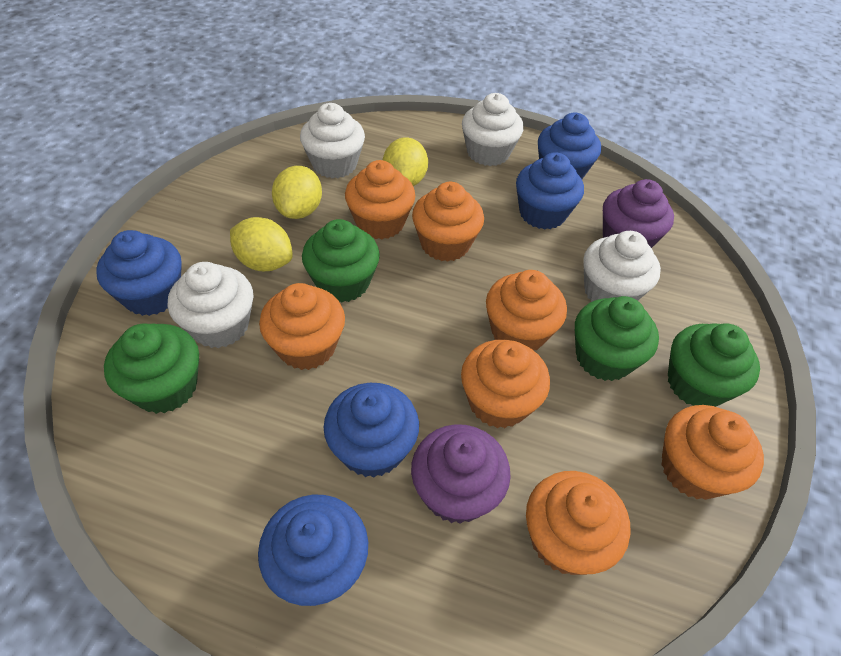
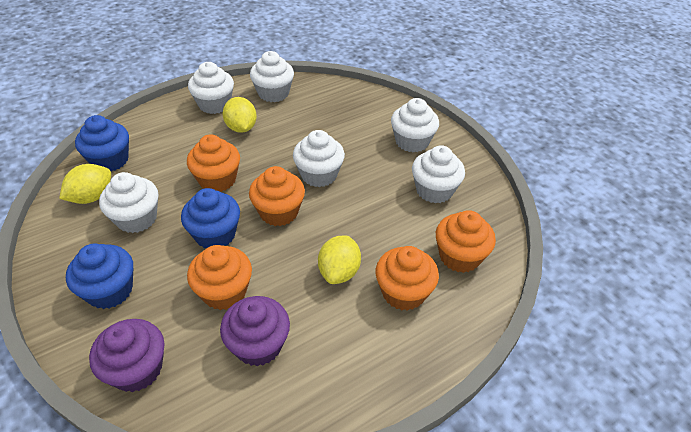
blue cupcake: 5 -> 3
green cupcake: 4 -> 0
orange cupcake: 7 -> 5
white cupcake: 4 -> 6

